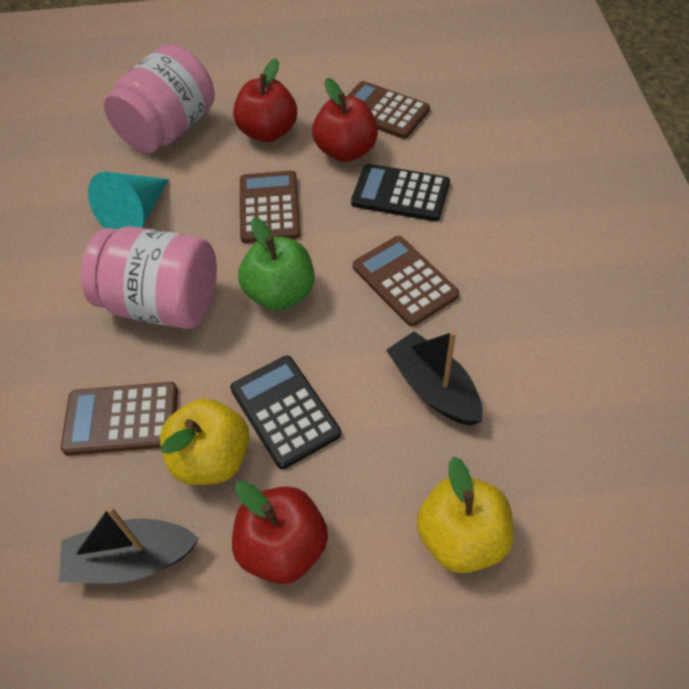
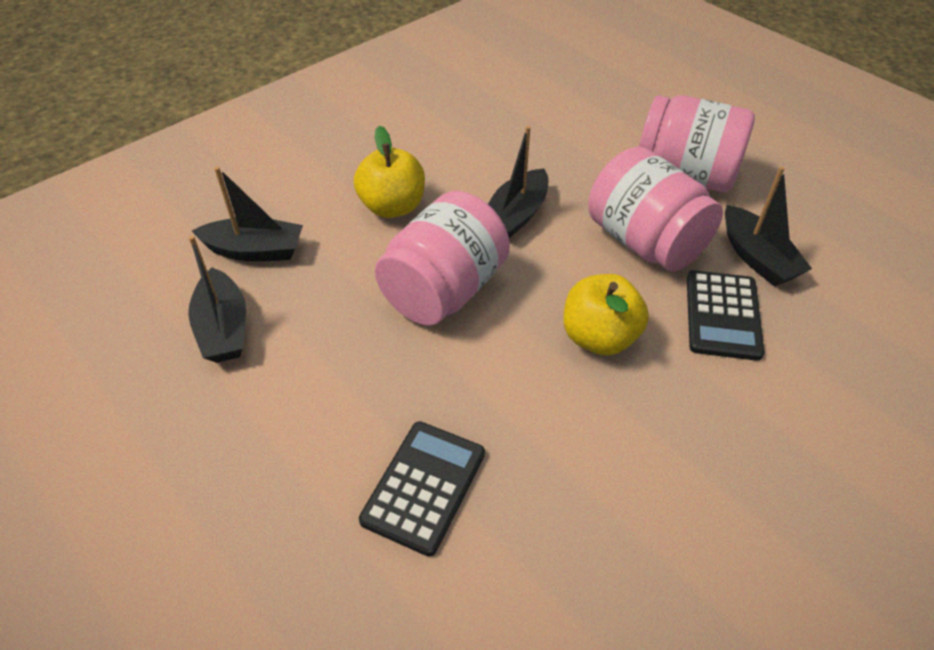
black boat: 2 -> 4
brown calculator: 4 -> 0
green apple: 1 -> 0
pink jar: 2 -> 3
red apple: 3 -> 0
turquoise cone: 1 -> 0

